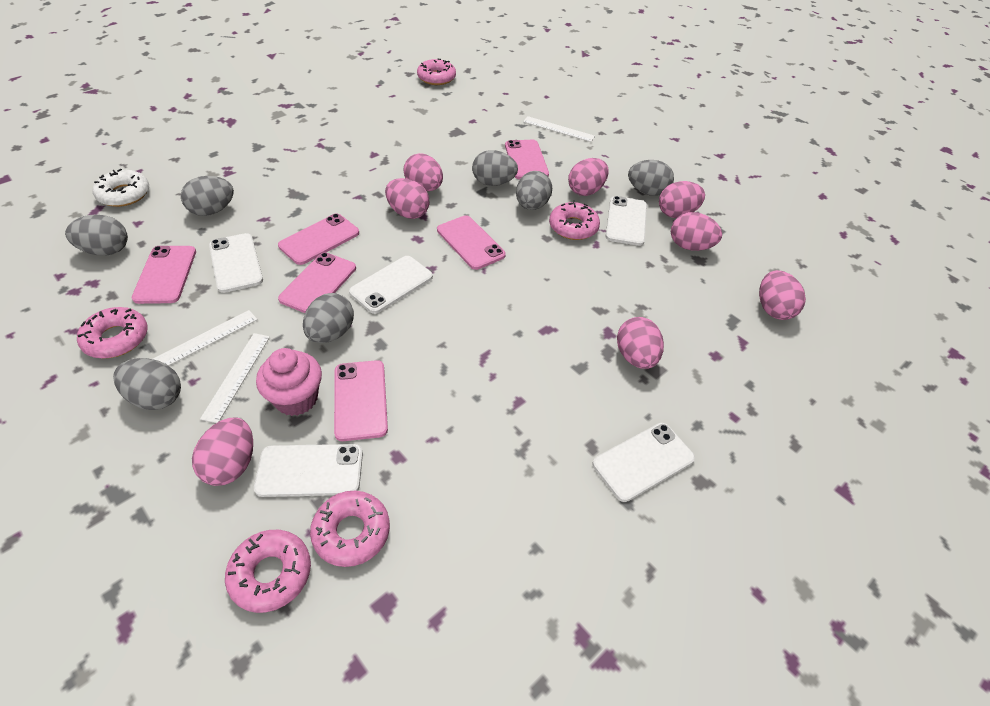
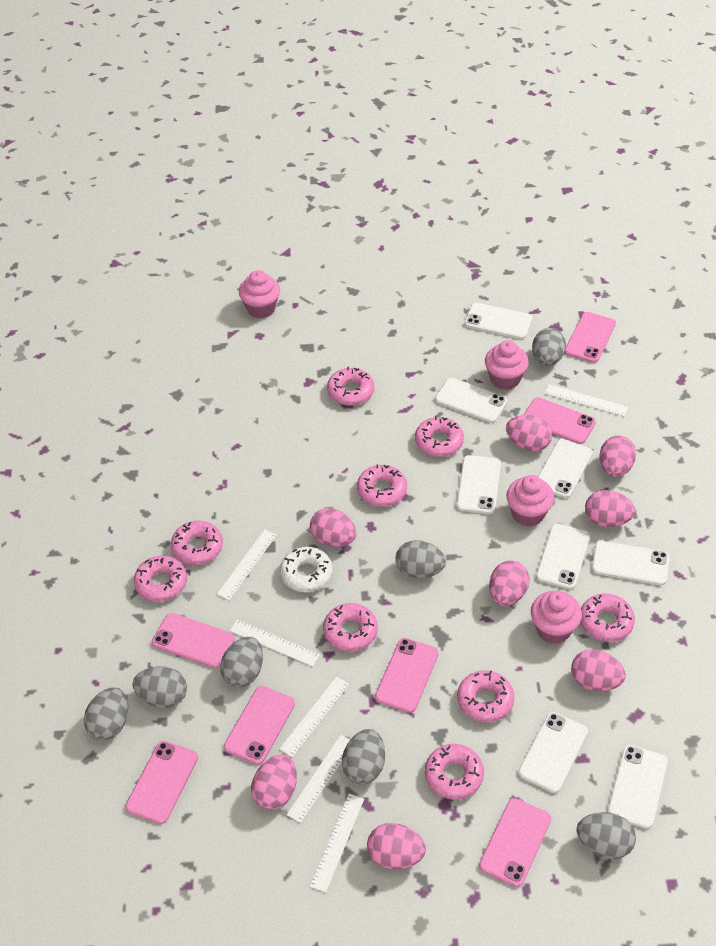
pink cupcake: 1 -> 4
pink donut: 5 -> 9
pink phone: 6 -> 7
white phone: 5 -> 8
white ruler: 3 -> 6

